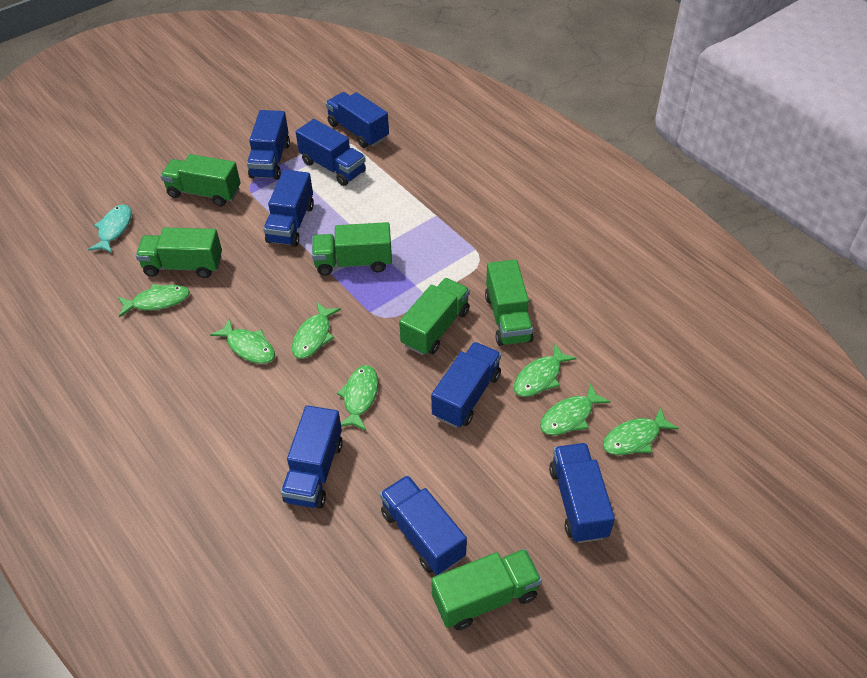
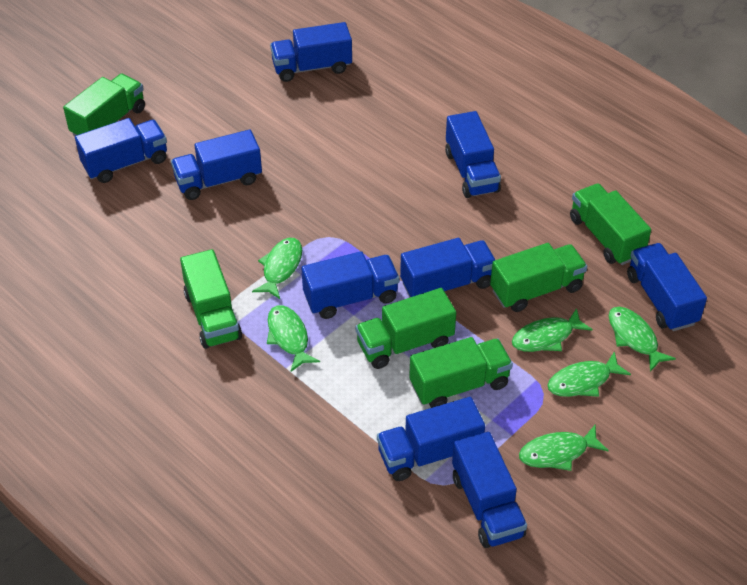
blue truck: 8 -> 9
green fish: 7 -> 6
turquoise fish: 1 -> 0

